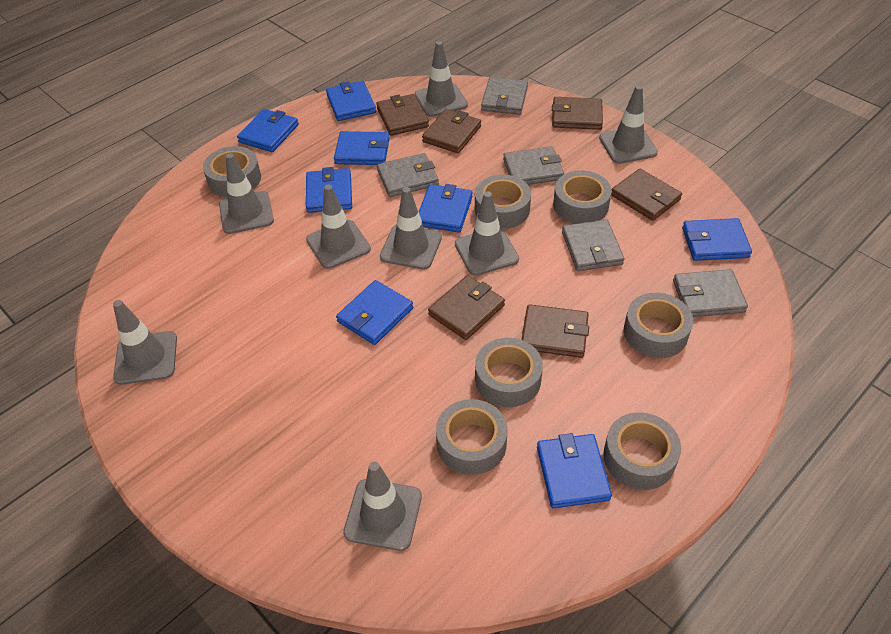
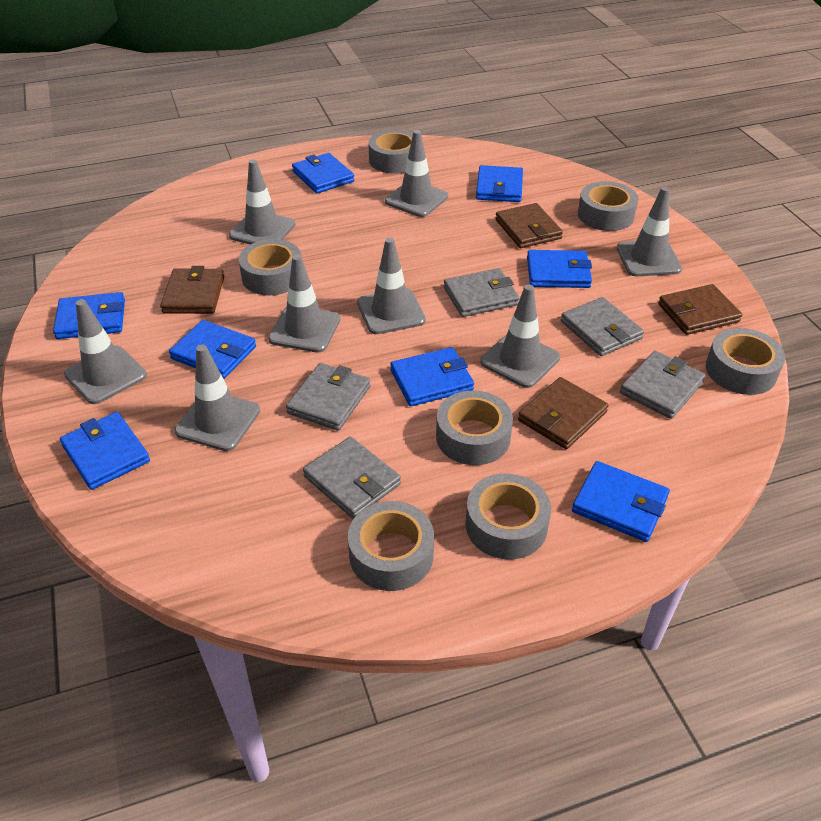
brown wallet: 6 -> 4

